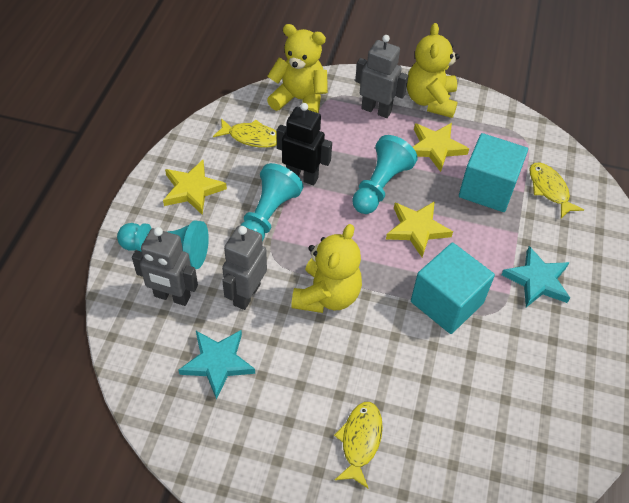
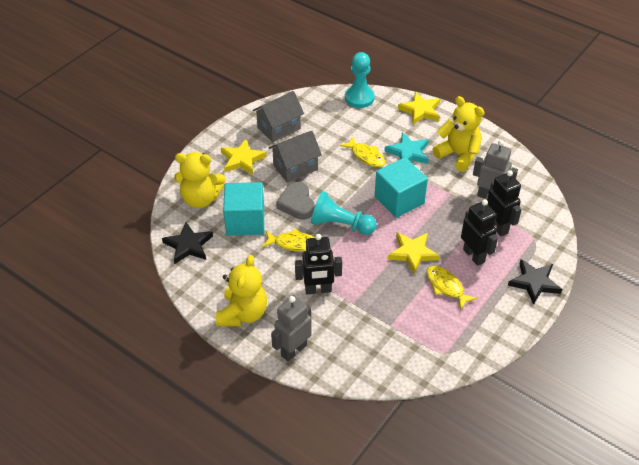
black robot: 1 -> 3
black star: 0 -> 2
grey heart: 0 -> 1
grey house: 0 -> 2
grey robot: 3 -> 2
turquoise pawn: 3 -> 2
turquoise star: 2 -> 1

